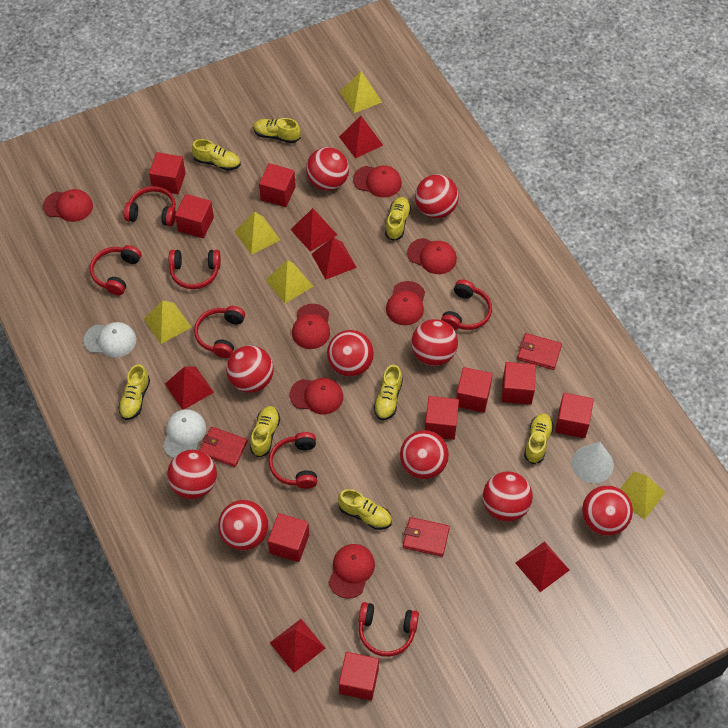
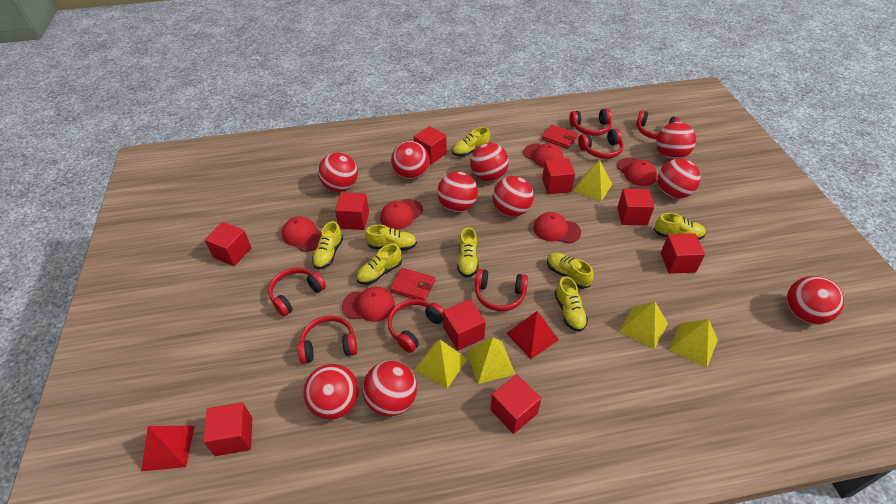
red cap: 7 -> 6
red pyramid: 6 -> 2
red wallet: 3 -> 2
white cap: 2 -> 0
white cone: 1 -> 0

